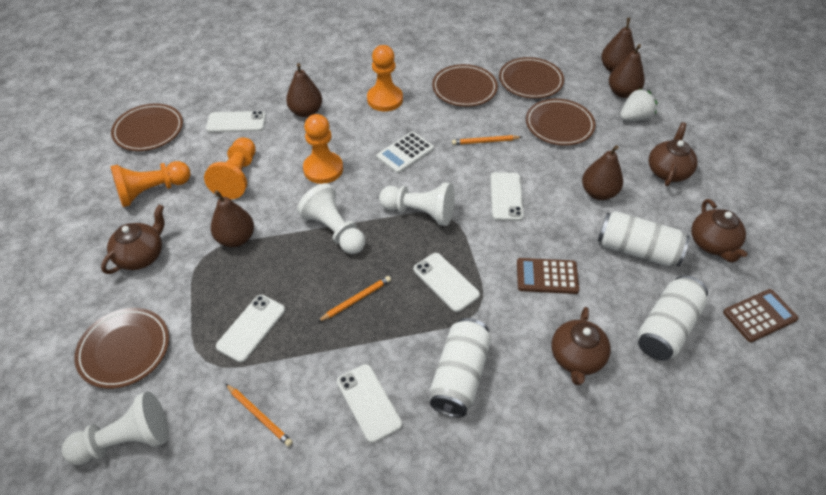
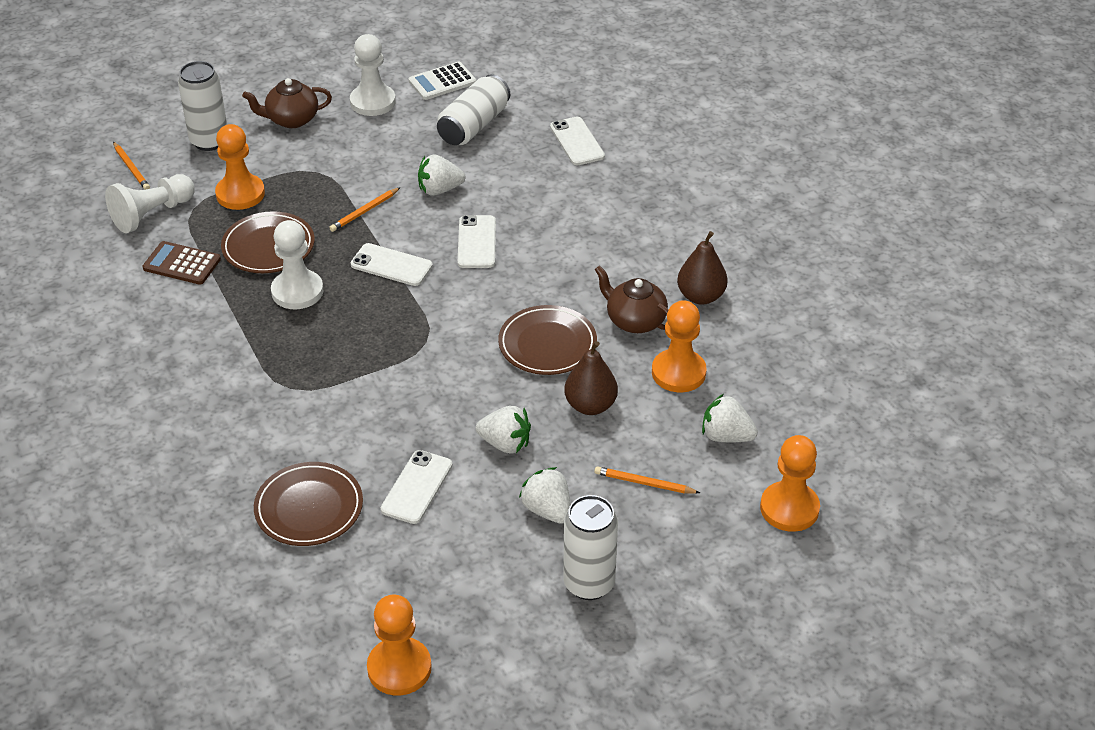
brown calculator: 2 -> 1
brown pear: 5 -> 2
brown plate: 5 -> 3
brown teapot: 4 -> 2
white phone: 5 -> 4
white strawberry: 1 -> 4

